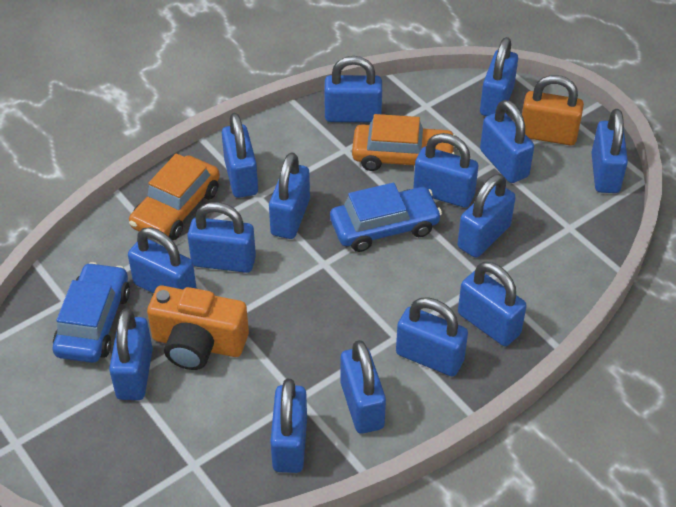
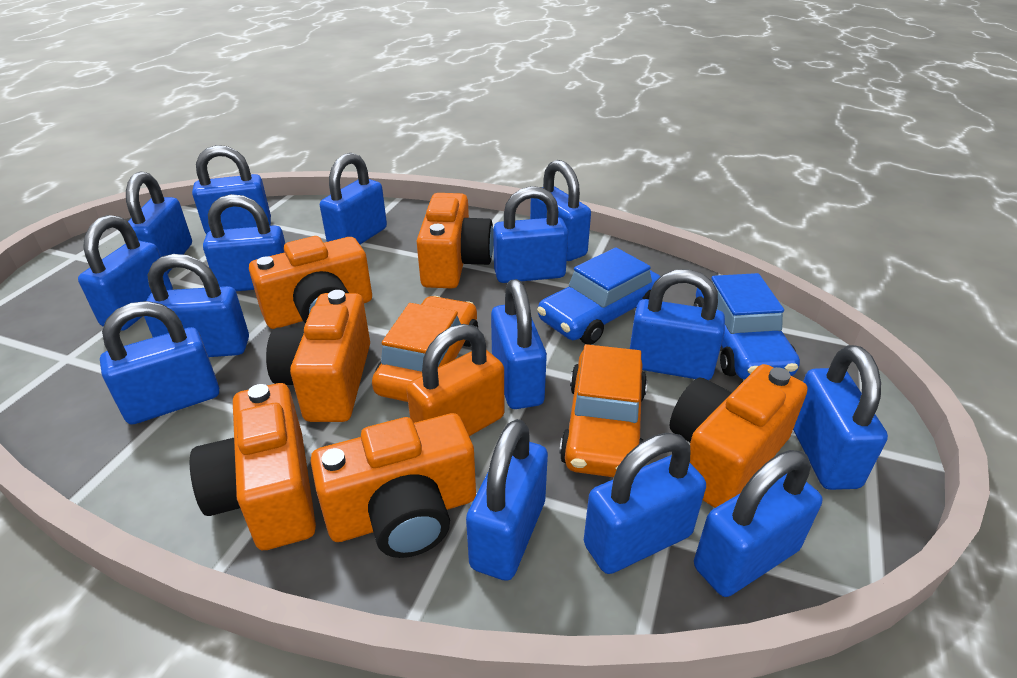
orange camera: 1 -> 6

